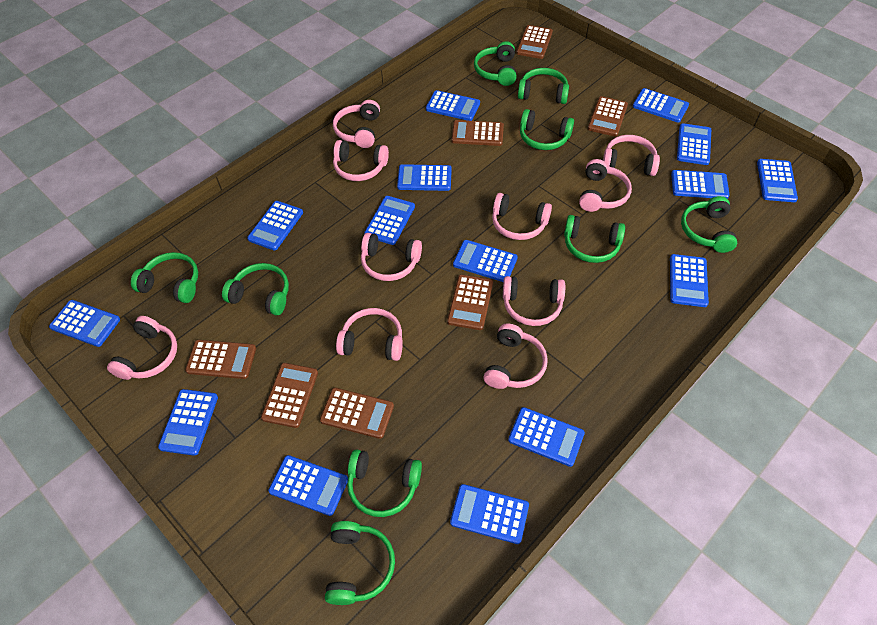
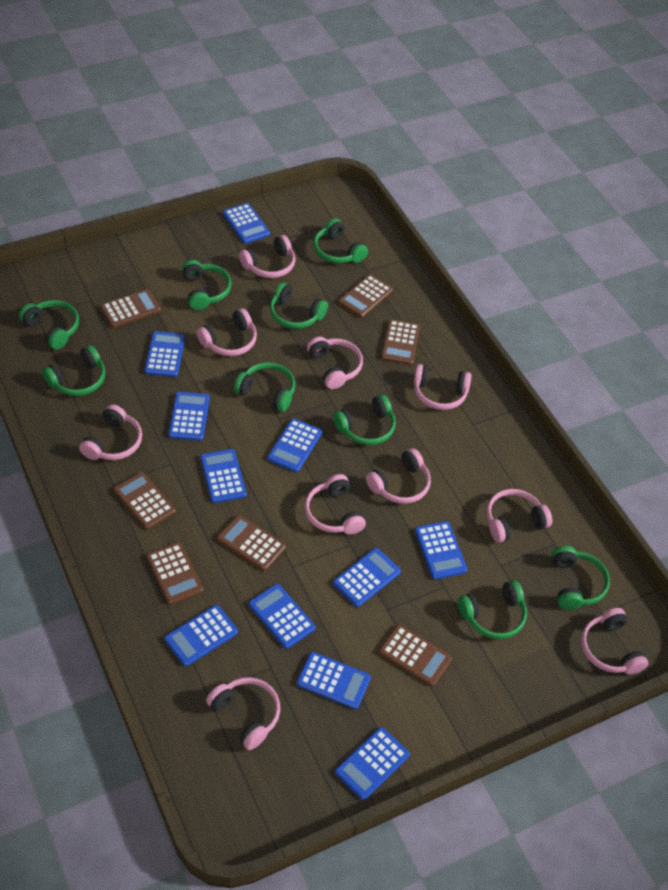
blue calculator: 15 -> 11

